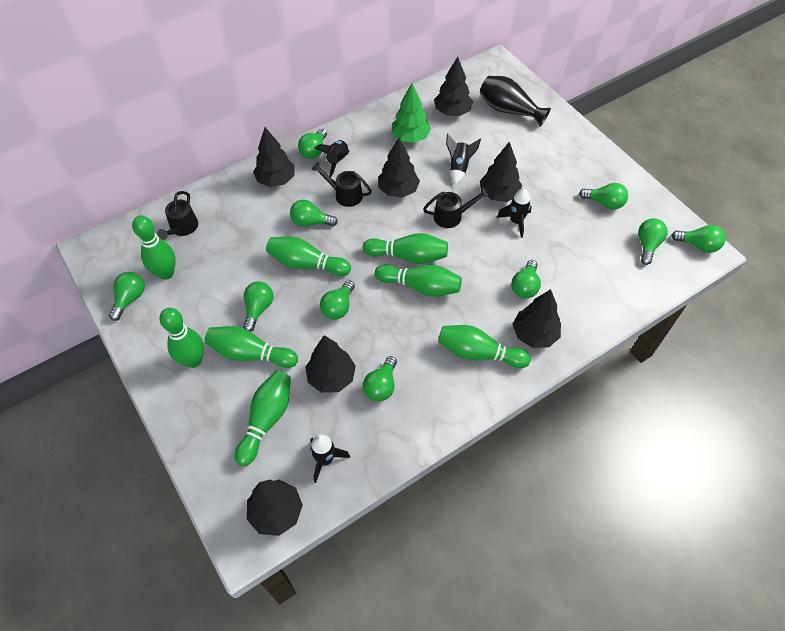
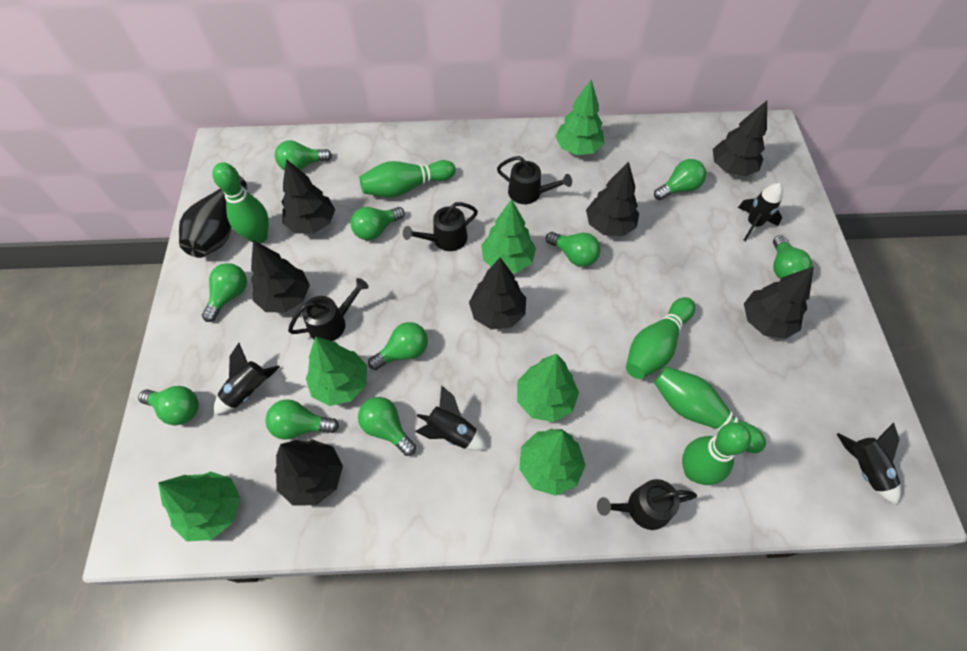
black watering can: 3 -> 4
green bowling pin: 8 -> 5
green tree: 1 -> 6

